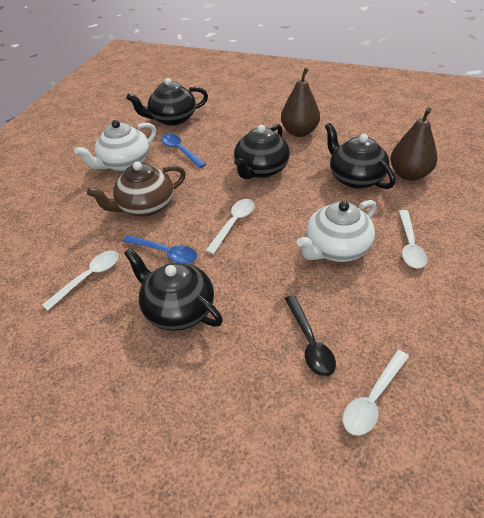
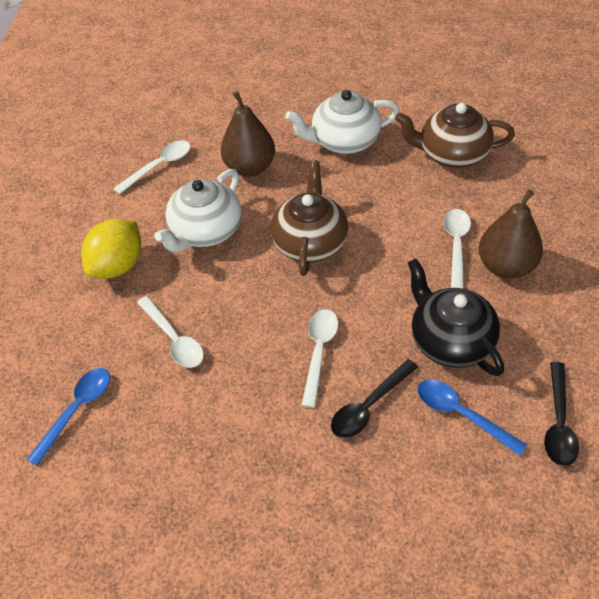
black spoon: 1 -> 2
black teapot: 4 -> 1
brown teapot: 1 -> 2
yellow lemon: 0 -> 1

